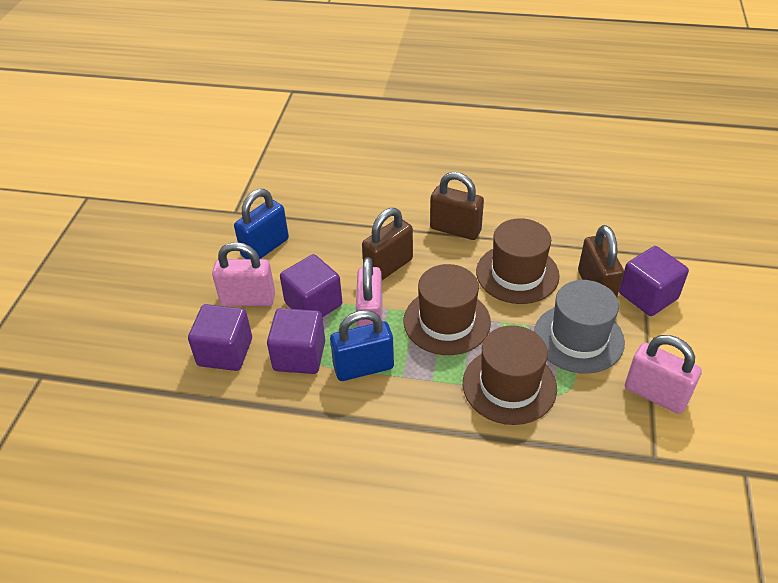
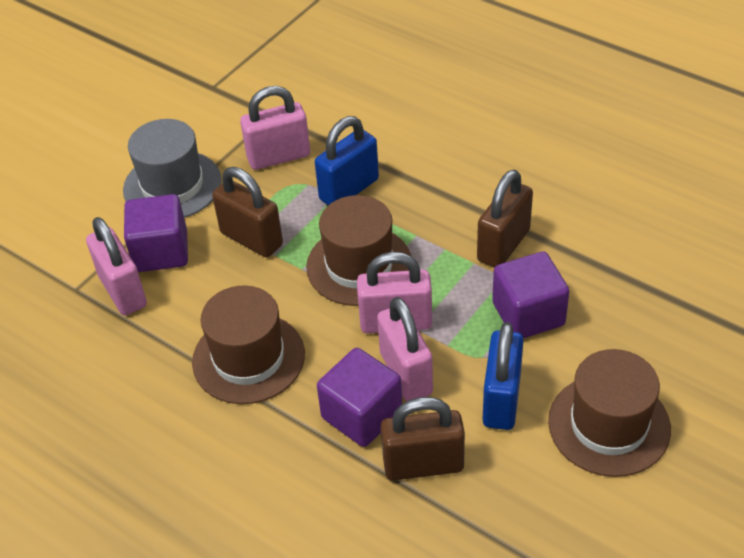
pink padlock: 3 -> 4
purple cube: 4 -> 3

